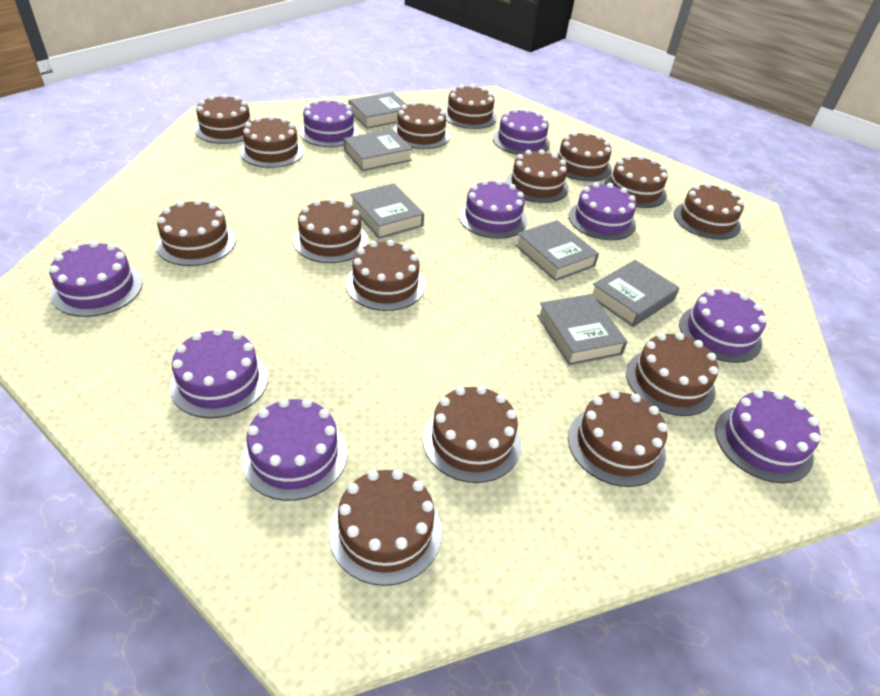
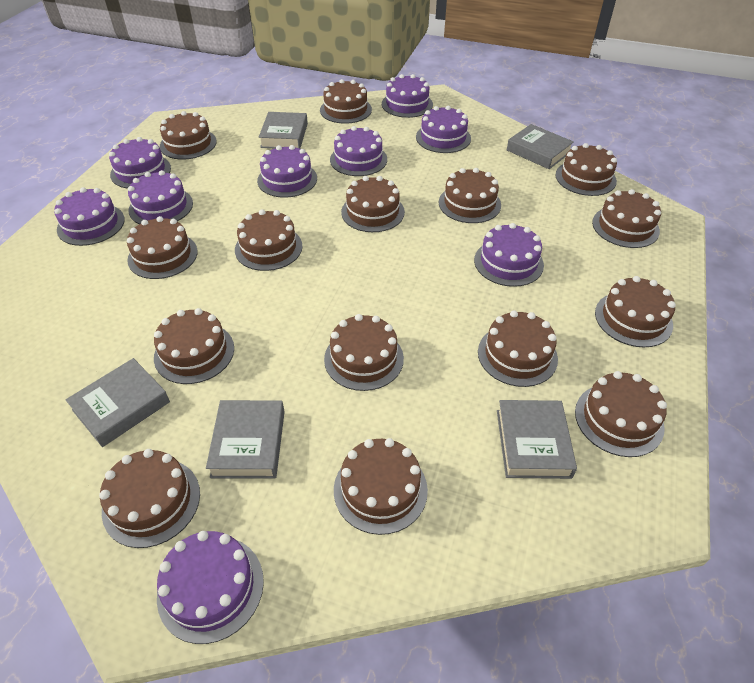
grey book: 6 -> 5

